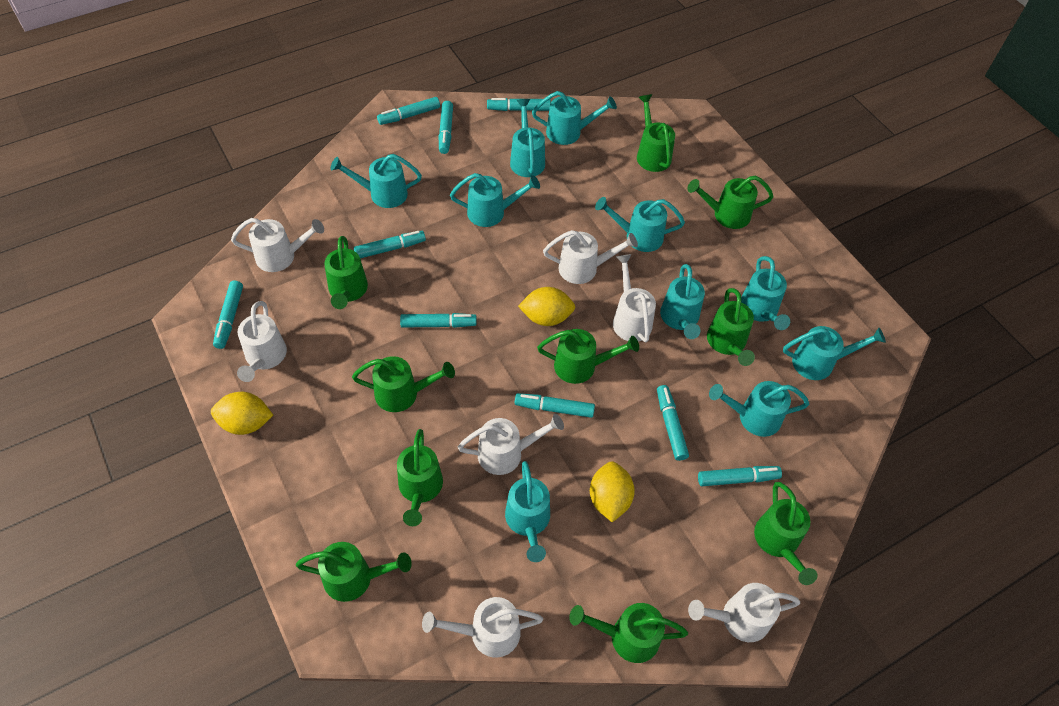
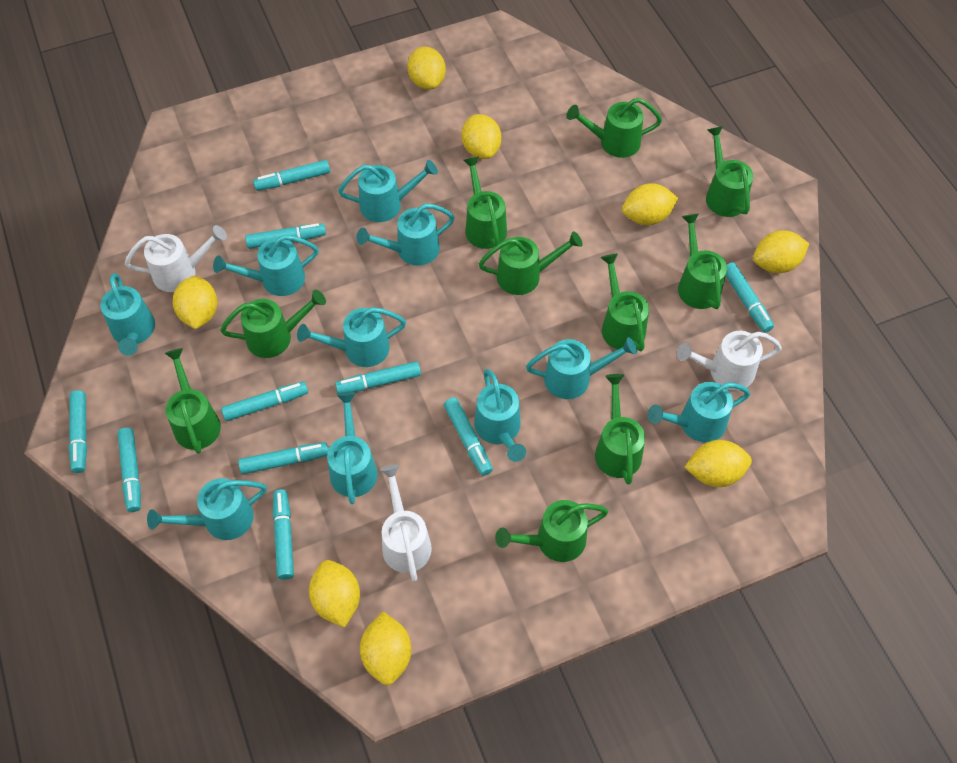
turquoise marker: 9 -> 10
white watering can: 7 -> 3
yellow lemon: 3 -> 8

